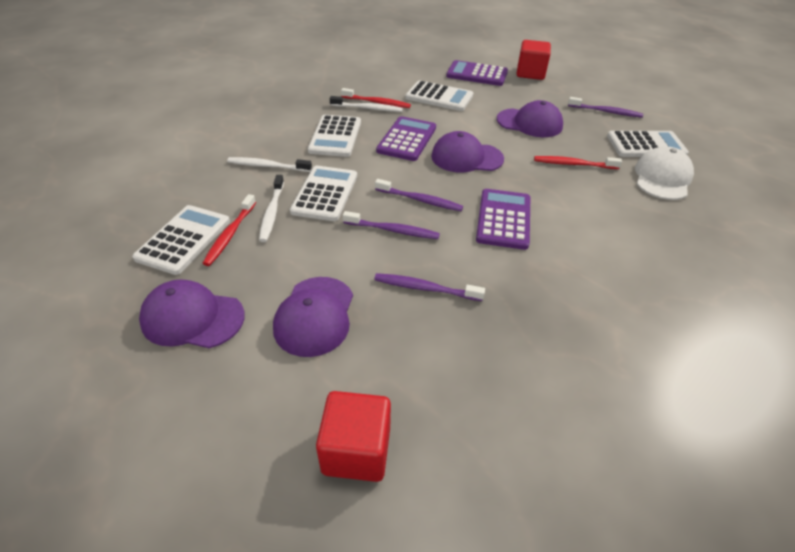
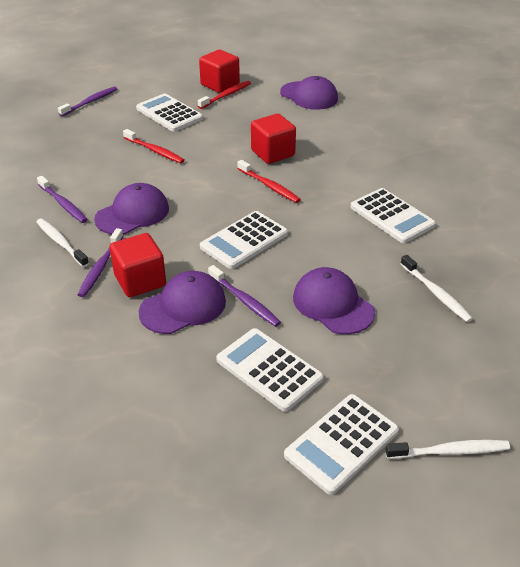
purple calculator: 3 -> 0
red cube: 2 -> 3
white cap: 1 -> 0

